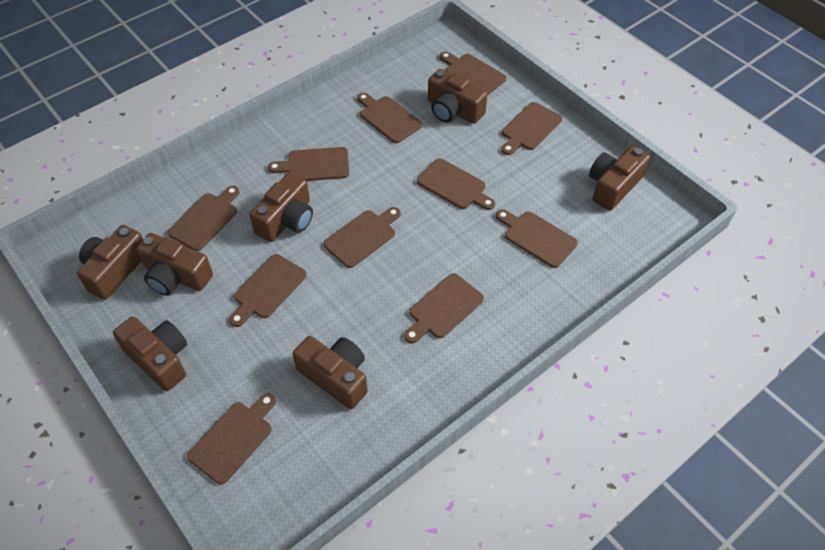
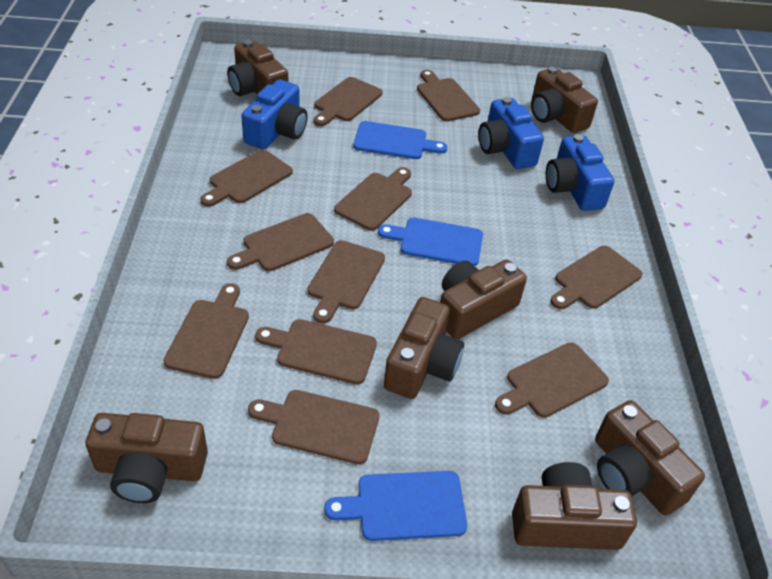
blue camera: 0 -> 3
blue cutting board: 0 -> 3

